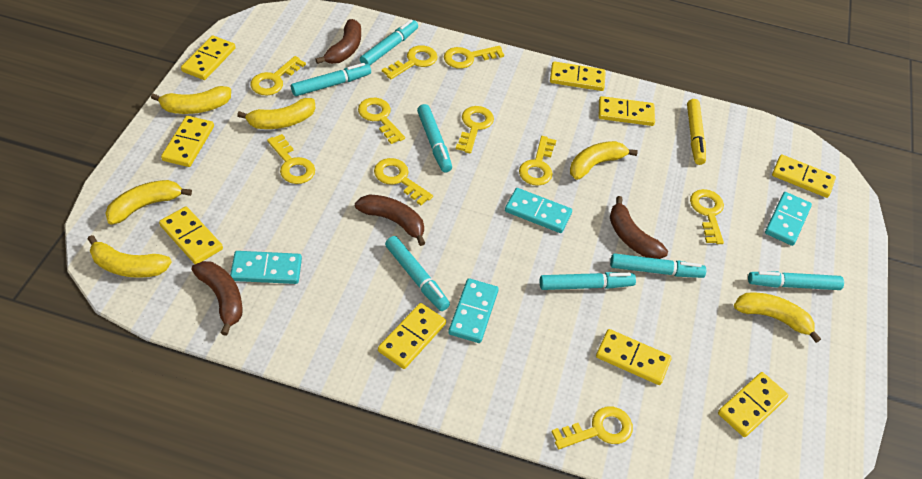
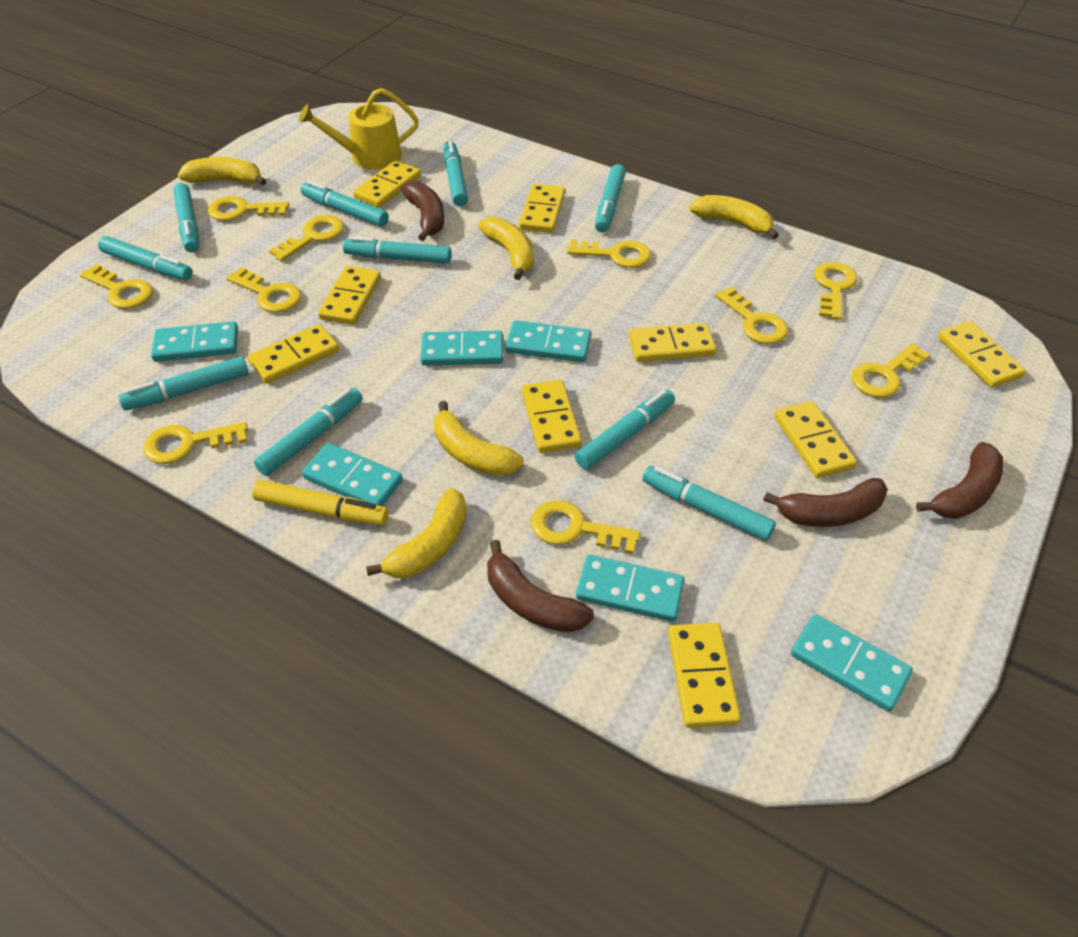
turquoise domino: 4 -> 6
turquoise marker: 7 -> 10
yellow banana: 6 -> 5
yellow watering can: 0 -> 1

